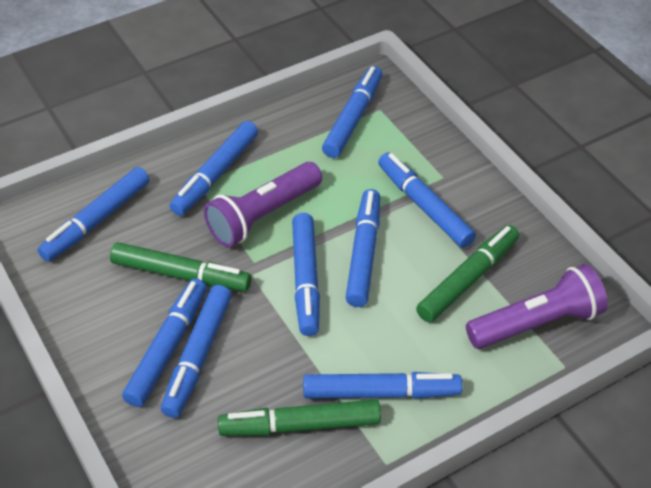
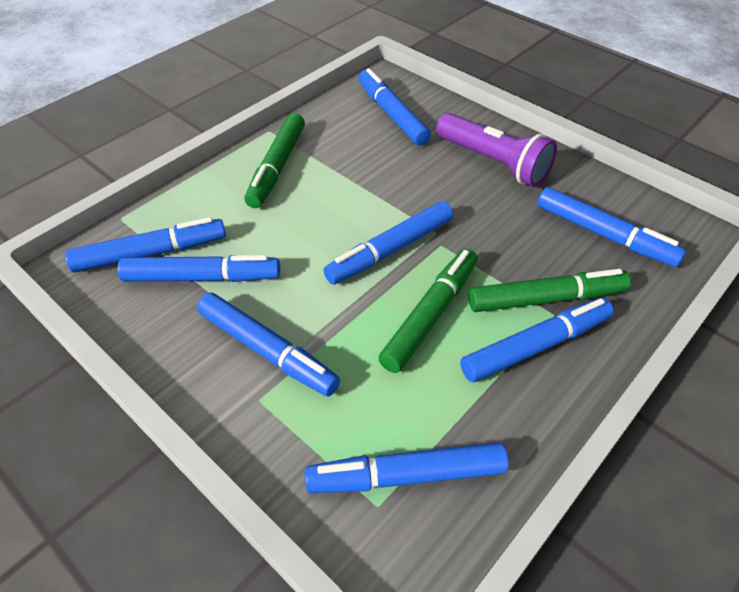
blue marker: 9 -> 8
purple flashlight: 2 -> 1

